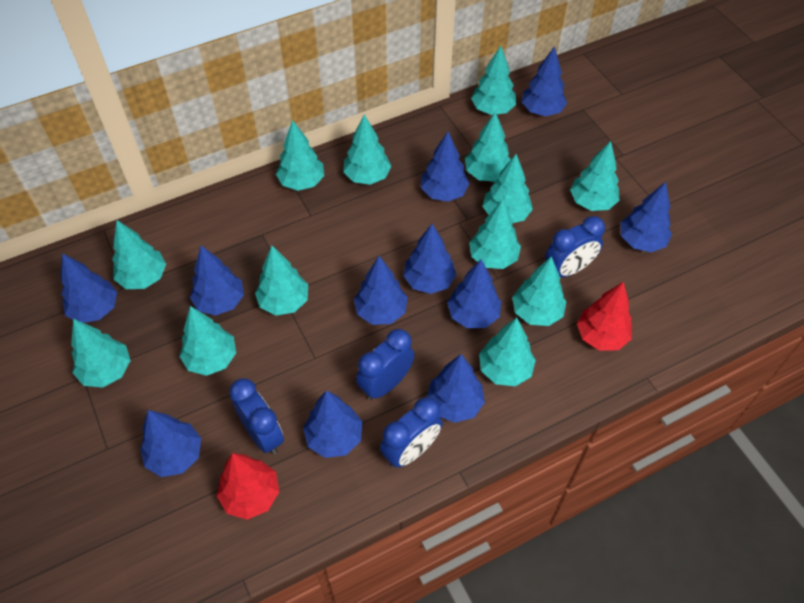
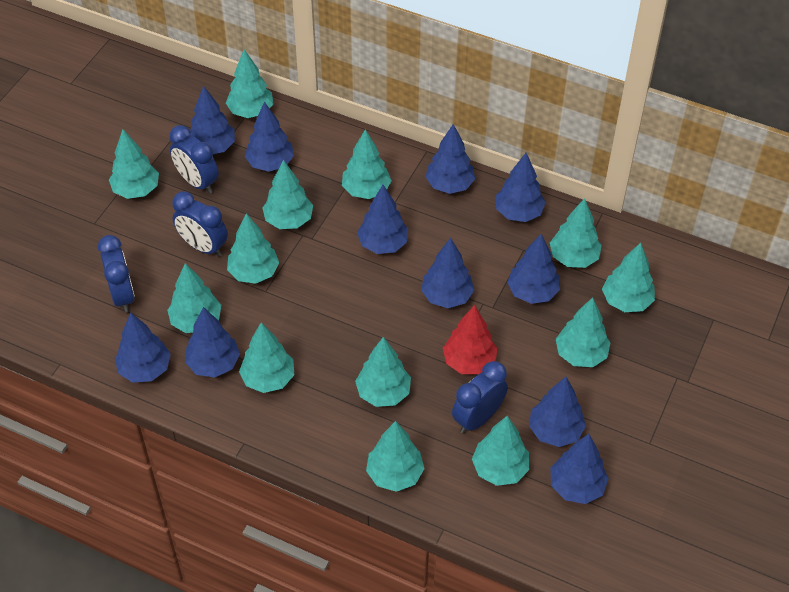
red tree: 2 -> 1

